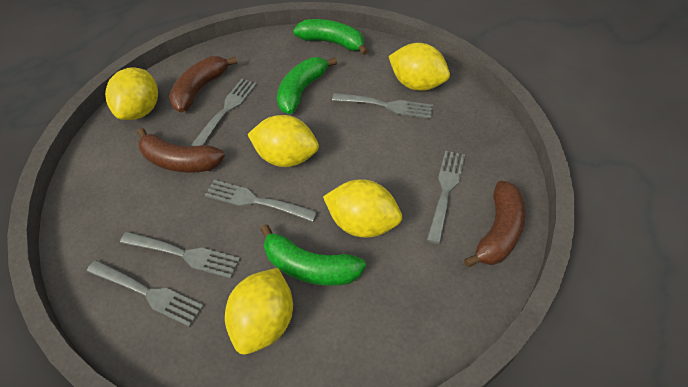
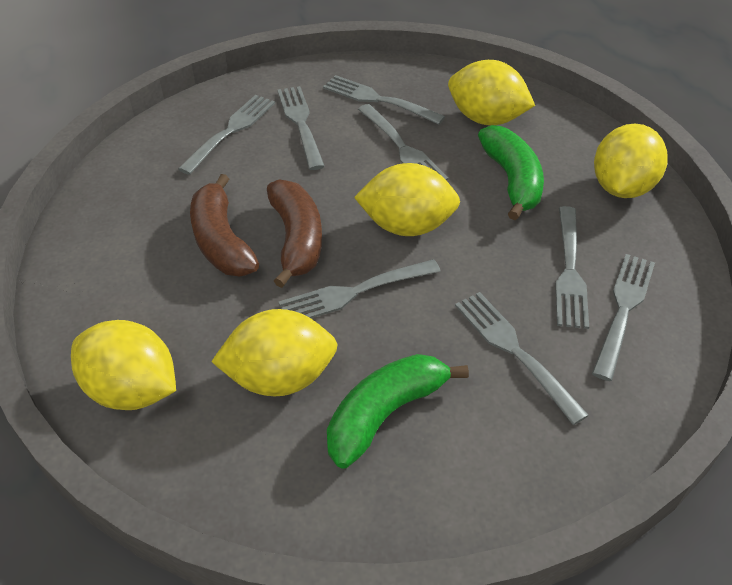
brown banana: 3 -> 2
green banana: 3 -> 2
grey fork: 6 -> 8

